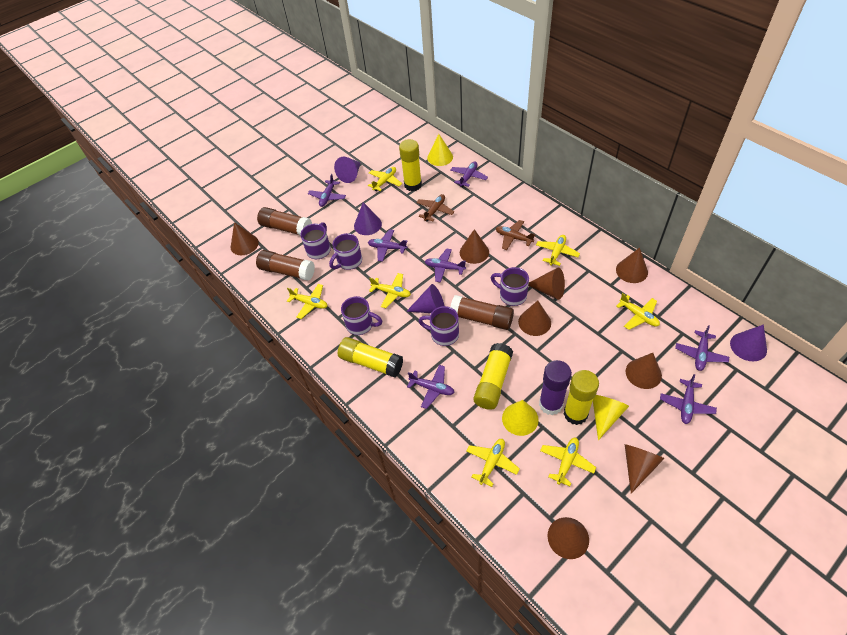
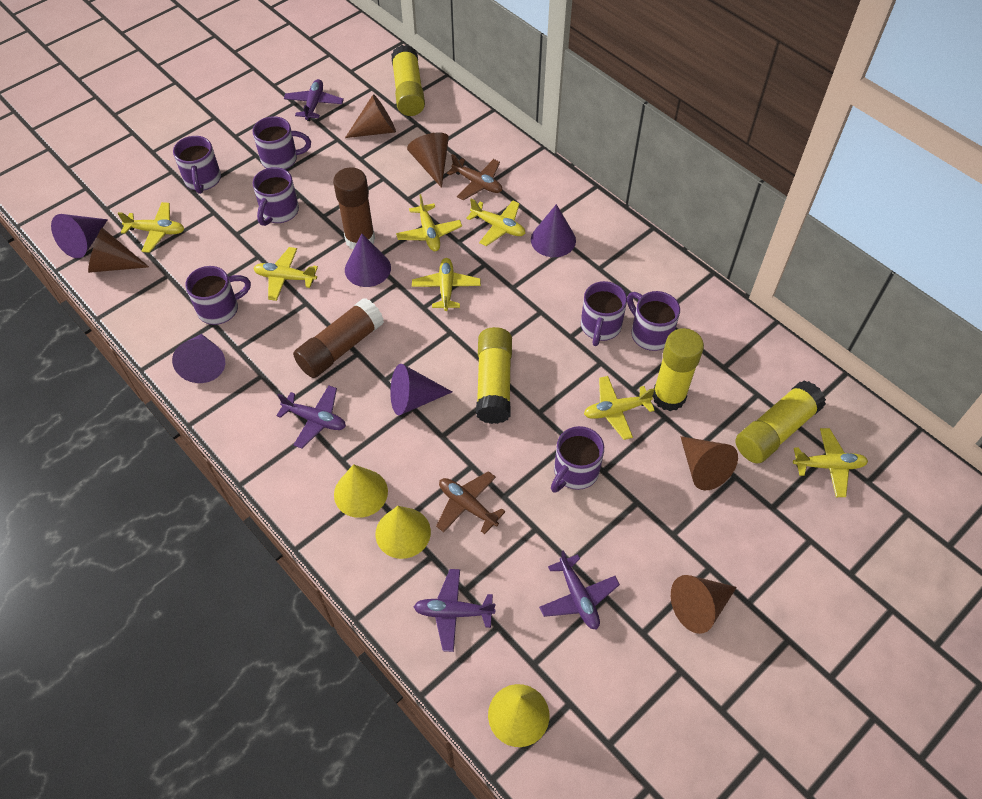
brown cone: 8 -> 5
brown glue stick: 3 -> 2
purple cone: 4 -> 5
purple glue stick: 1 -> 0
purple mug: 5 -> 7
purple plane: 7 -> 4

